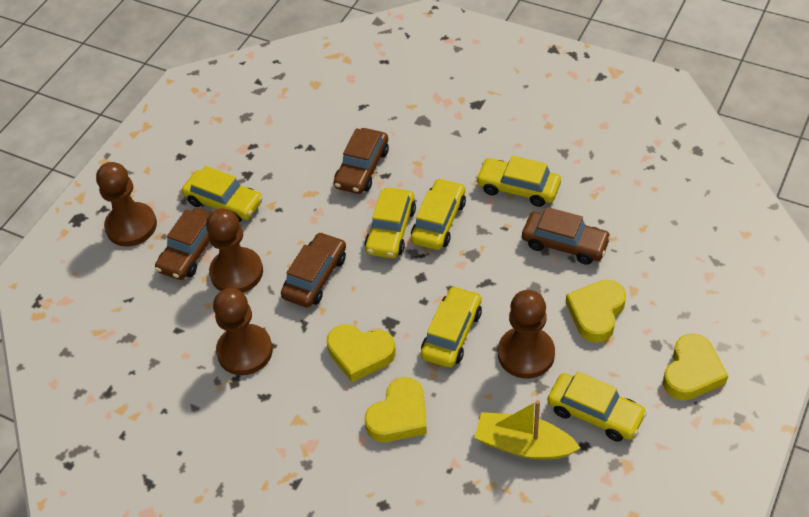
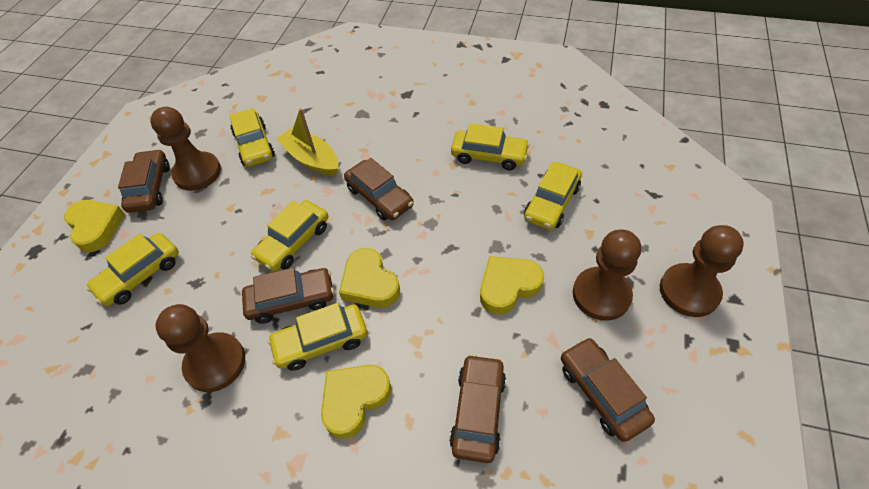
brown car: 4 -> 5

